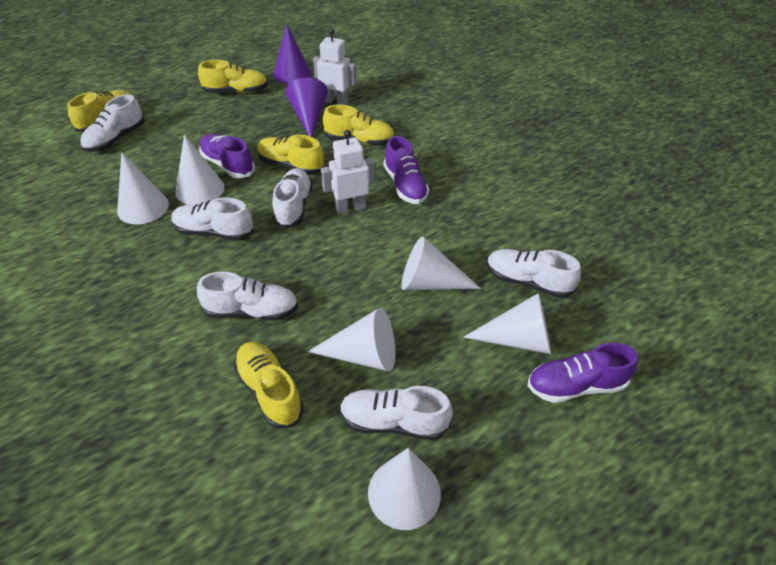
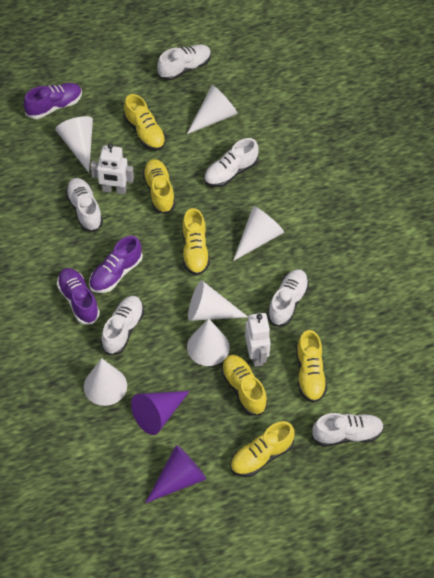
yellow shoe: 5 -> 6

